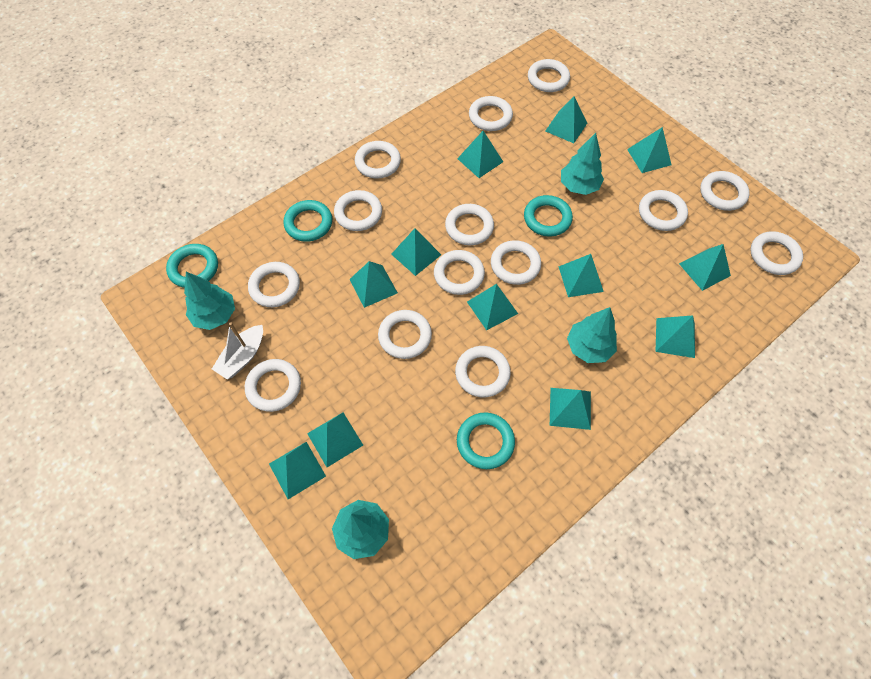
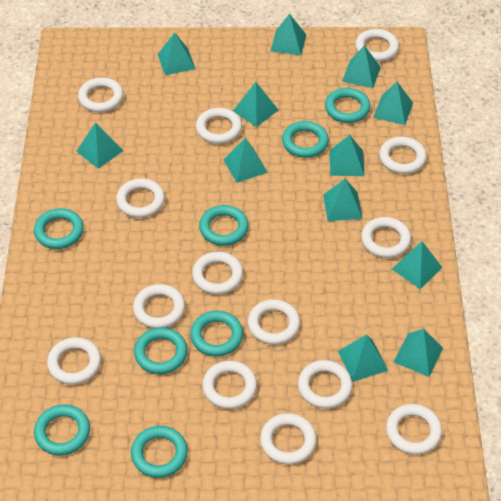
turquoise ring: 4 -> 8
turquoise tree: 4 -> 0
white boat: 1 -> 0

